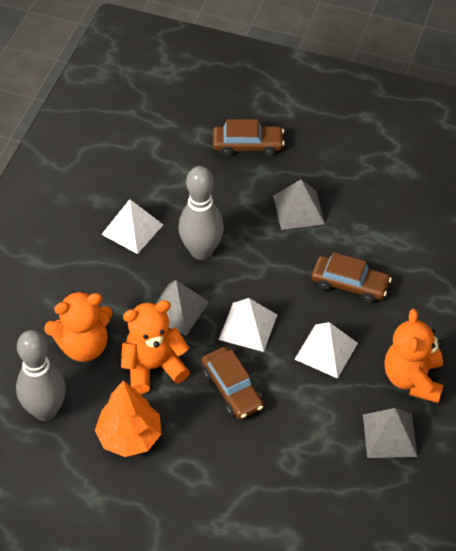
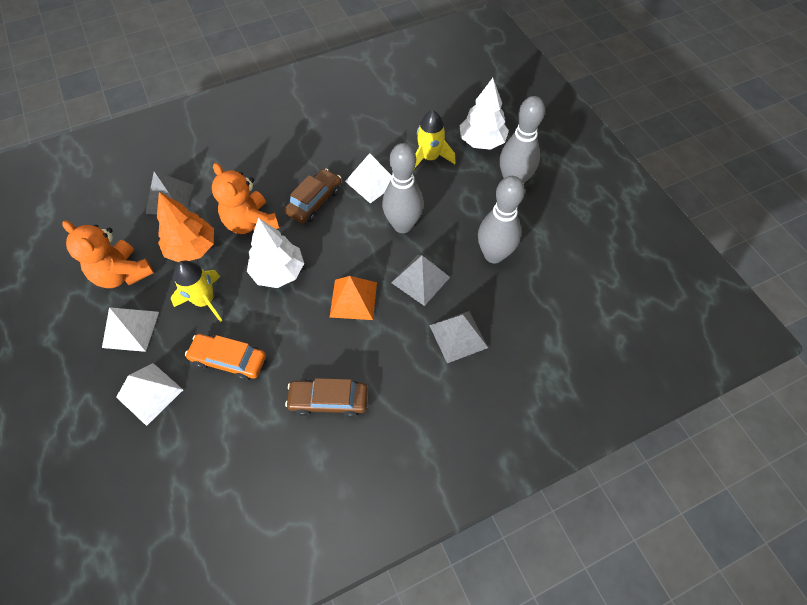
brown car: 3 -> 2
grey bowling pin: 2 -> 3
orange car: 0 -> 1
orange pyramid: 0 -> 1
orange teddy bear: 3 -> 2
white tree: 0 -> 2
yellow rocket: 0 -> 2

